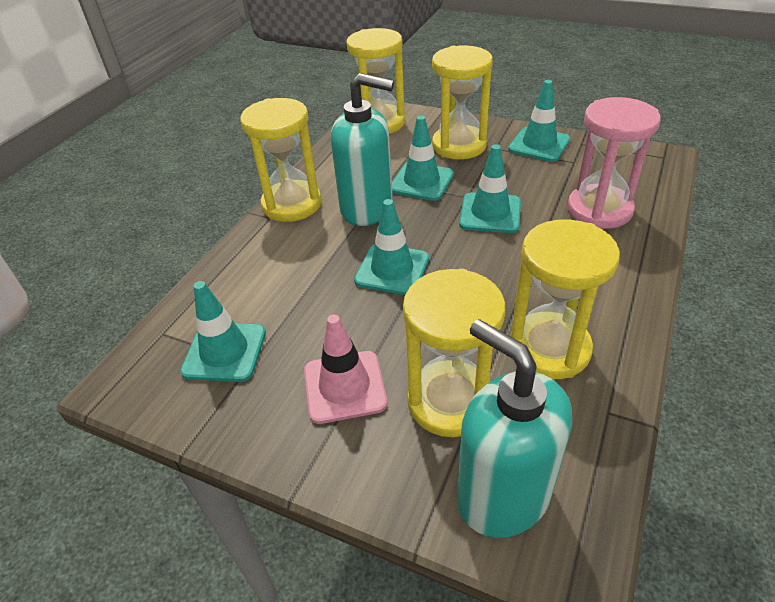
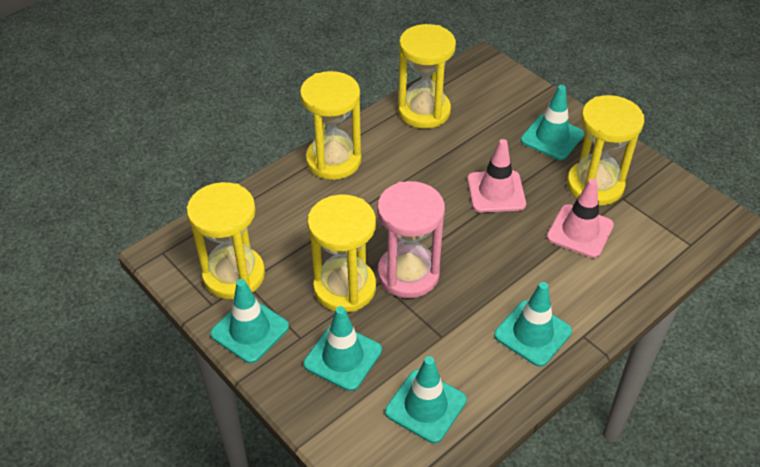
pink traffic cone: 1 -> 2
turquoise soap dispenser: 2 -> 0

